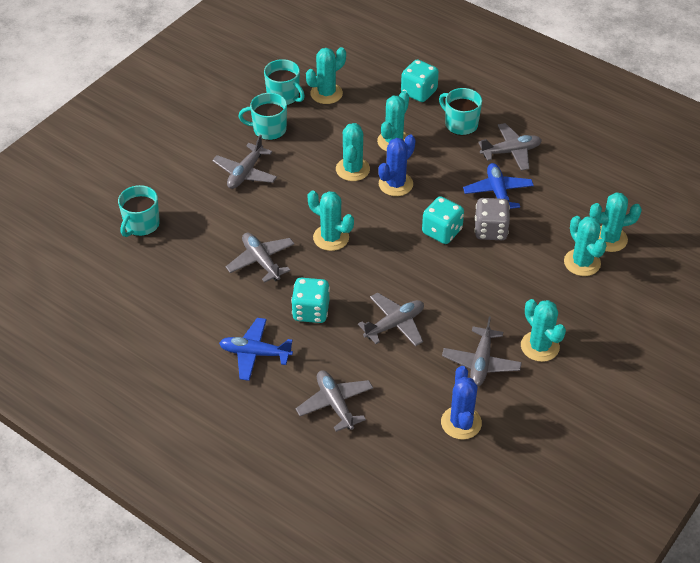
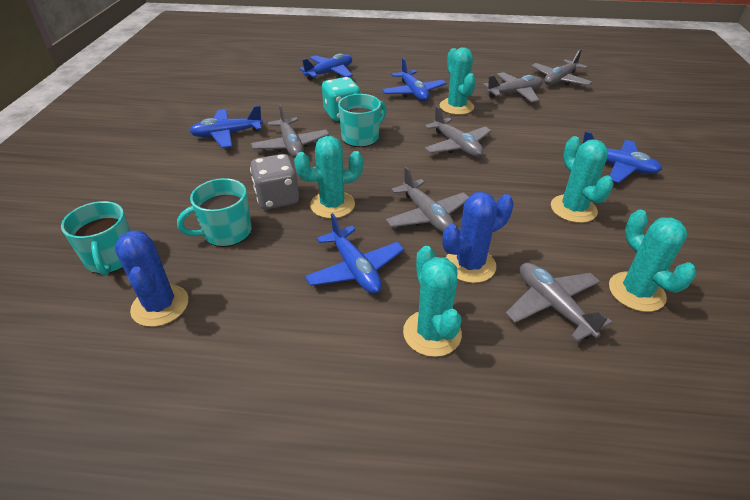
blue plane: 2 -> 5
turquoise cactus: 7 -> 5
turquoise dice: 3 -> 1
turquoise mug: 4 -> 3

